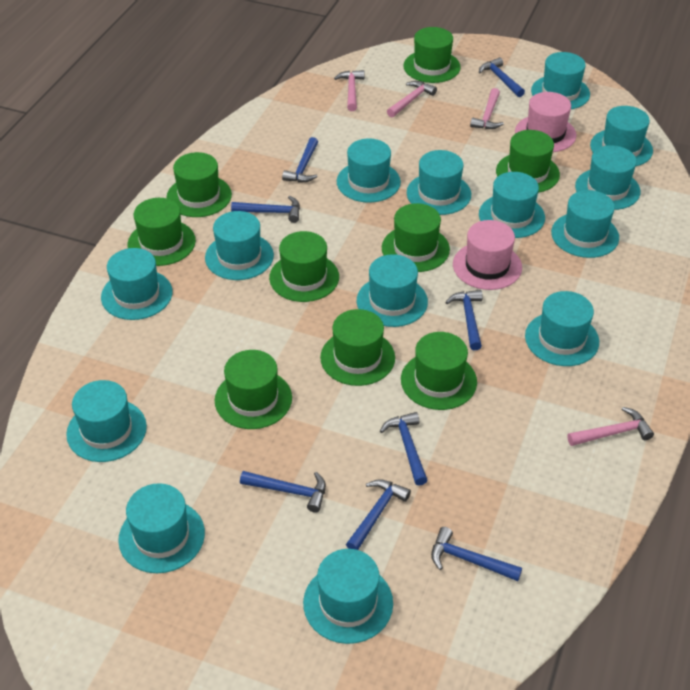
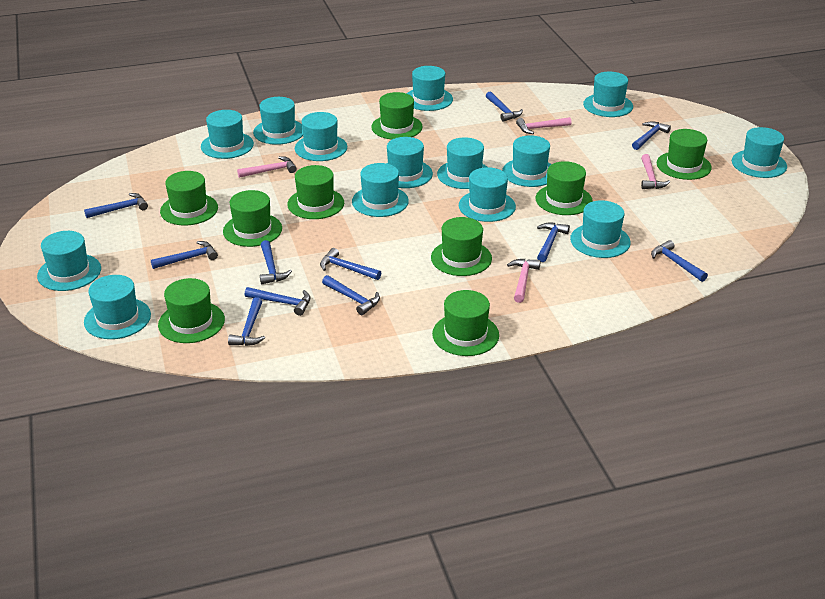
blue hammer: 8 -> 11
pink hat: 2 -> 0

